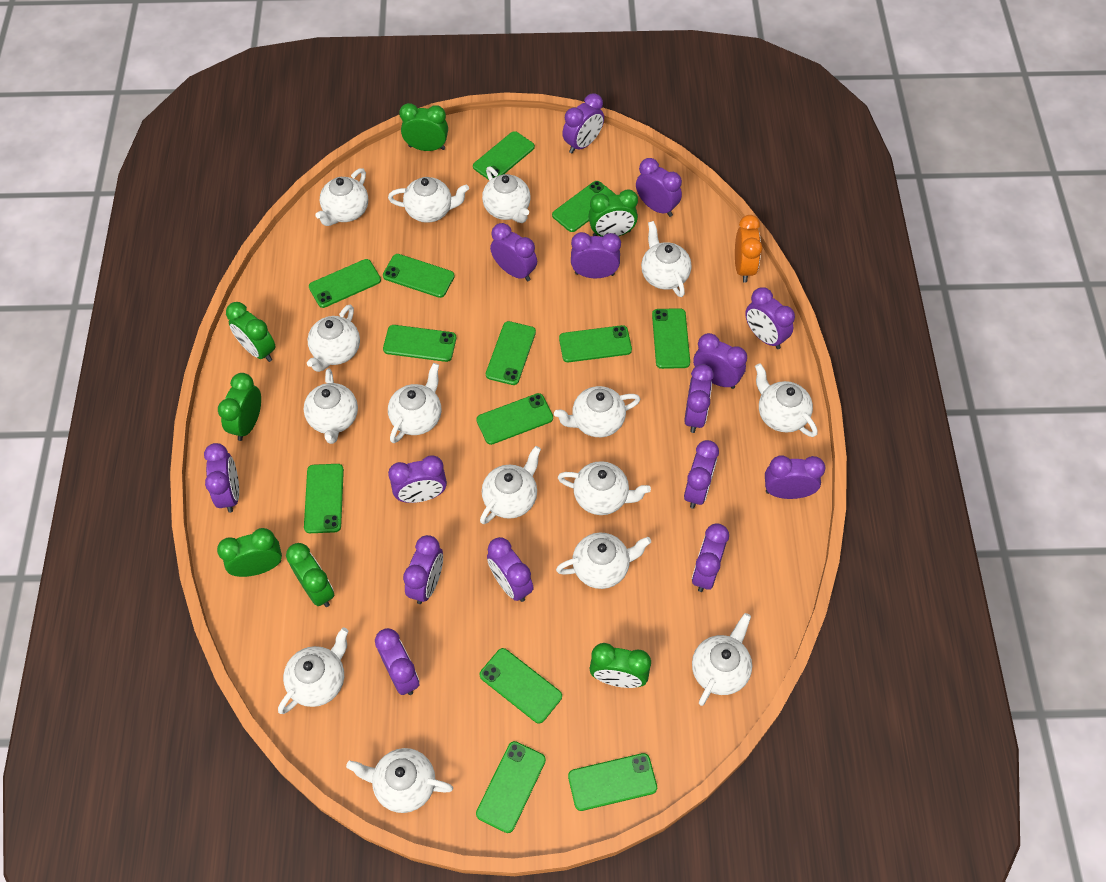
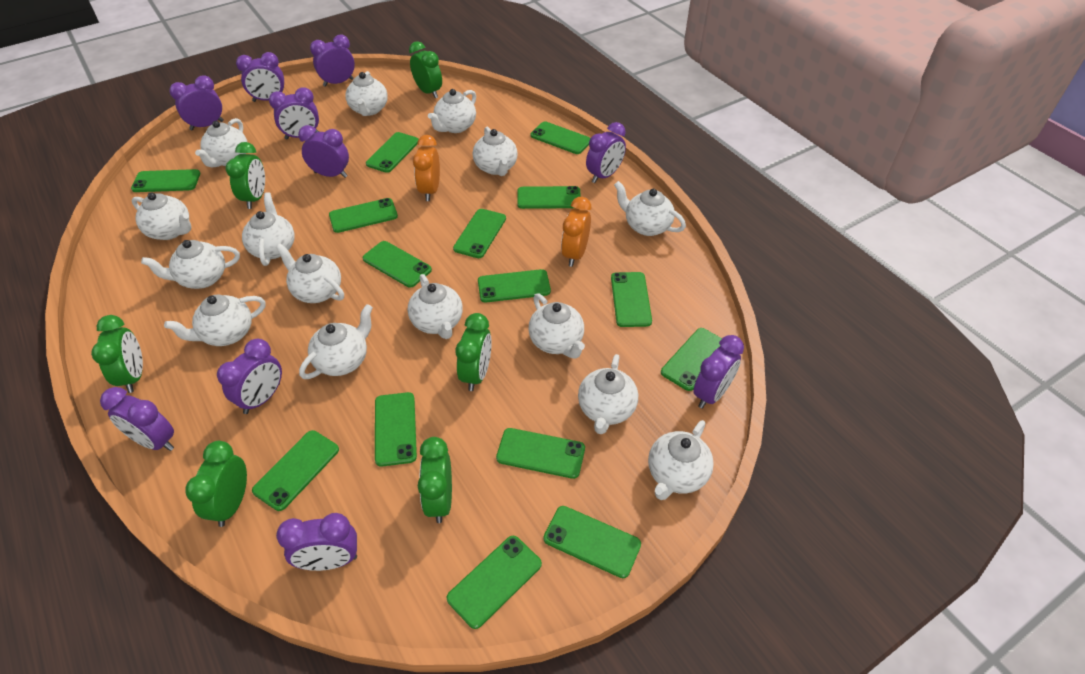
green clock: 7 -> 6
green phone: 13 -> 15
orange clock: 1 -> 2
purple clock: 15 -> 10

